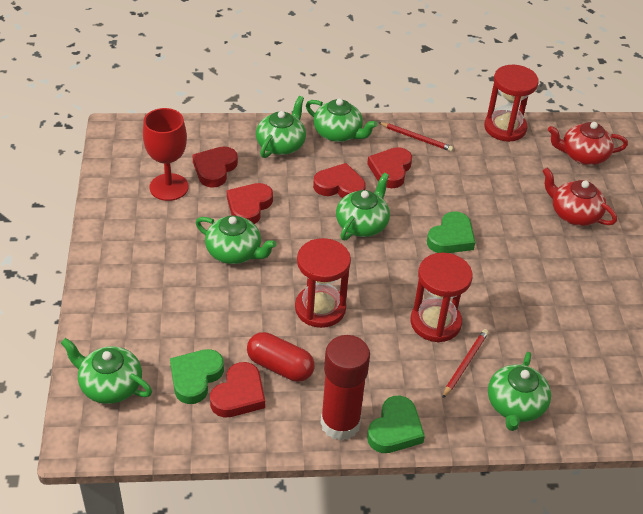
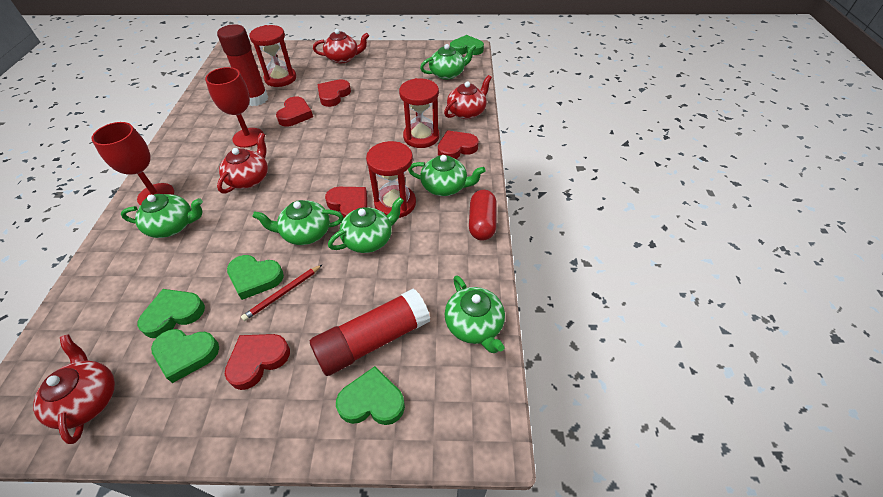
green heart: 3 -> 5
red glue stick: 1 -> 2
red goblet: 1 -> 2
red pencil: 2 -> 1
red teapot: 2 -> 4

